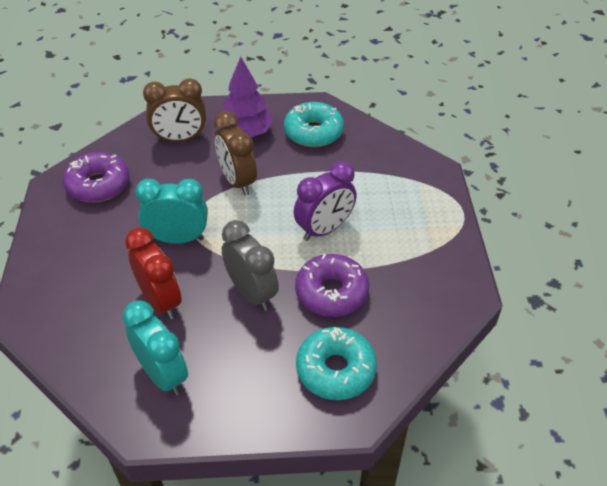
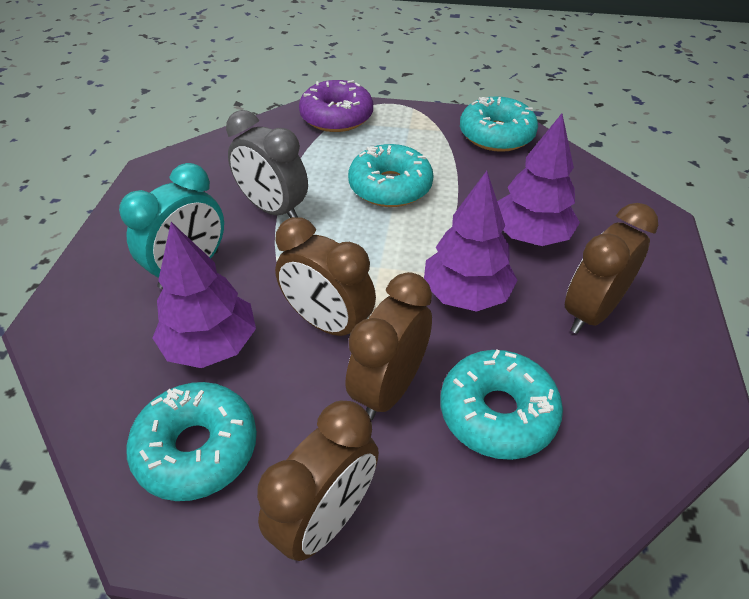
brown clock: 2 -> 4
purple clock: 1 -> 0
purple donut: 2 -> 1
purple tree: 1 -> 3
red clock: 1 -> 0
turquoise clock: 2 -> 1
turquoise donut: 2 -> 4

